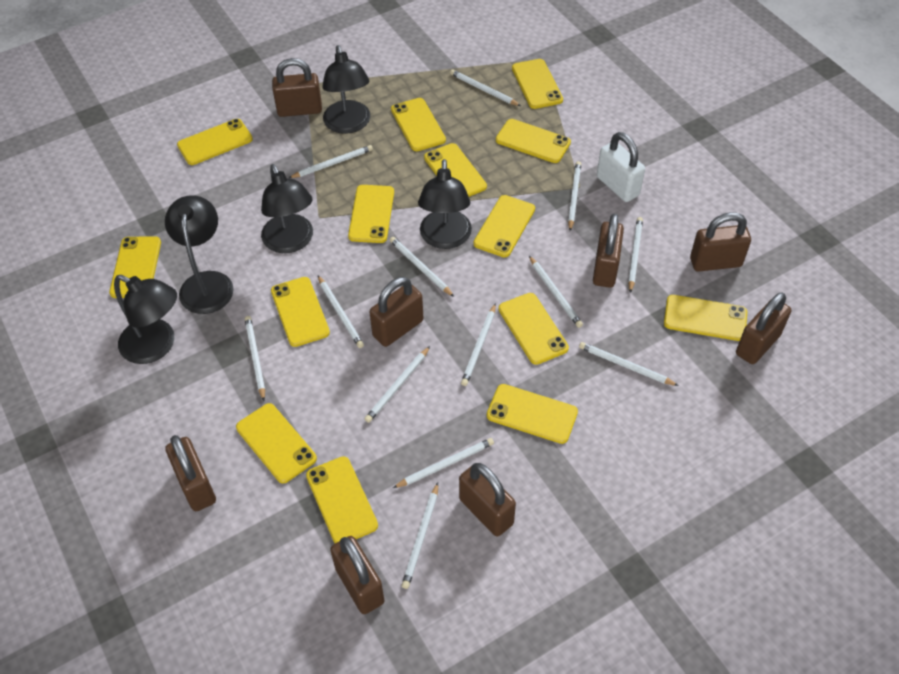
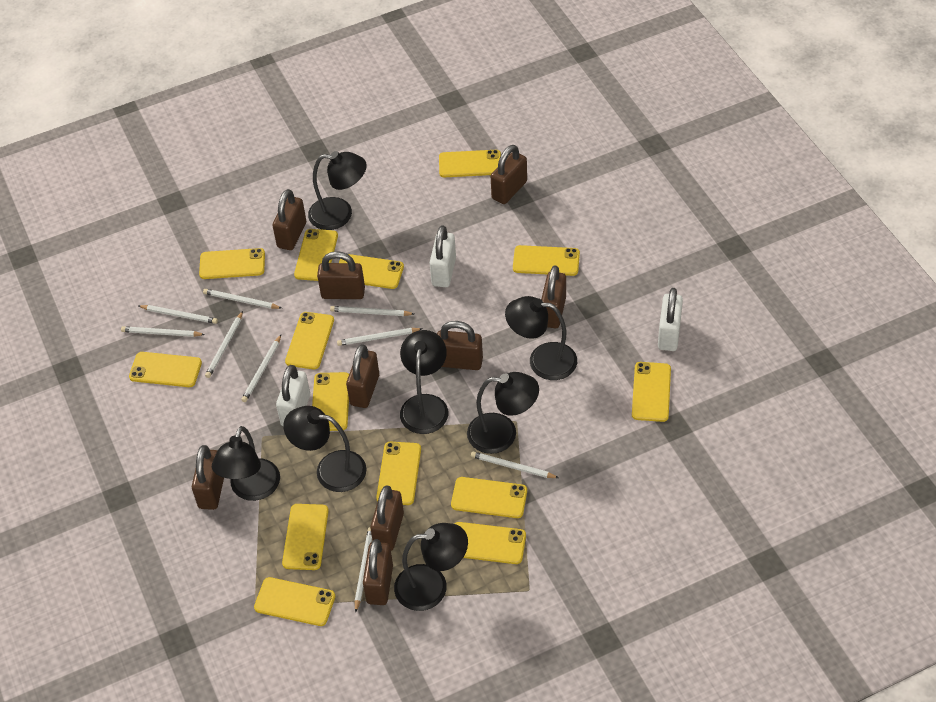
black lamp: 5 -> 7
brown padlock: 8 -> 9
white padlock: 1 -> 3
white pencil: 13 -> 9

